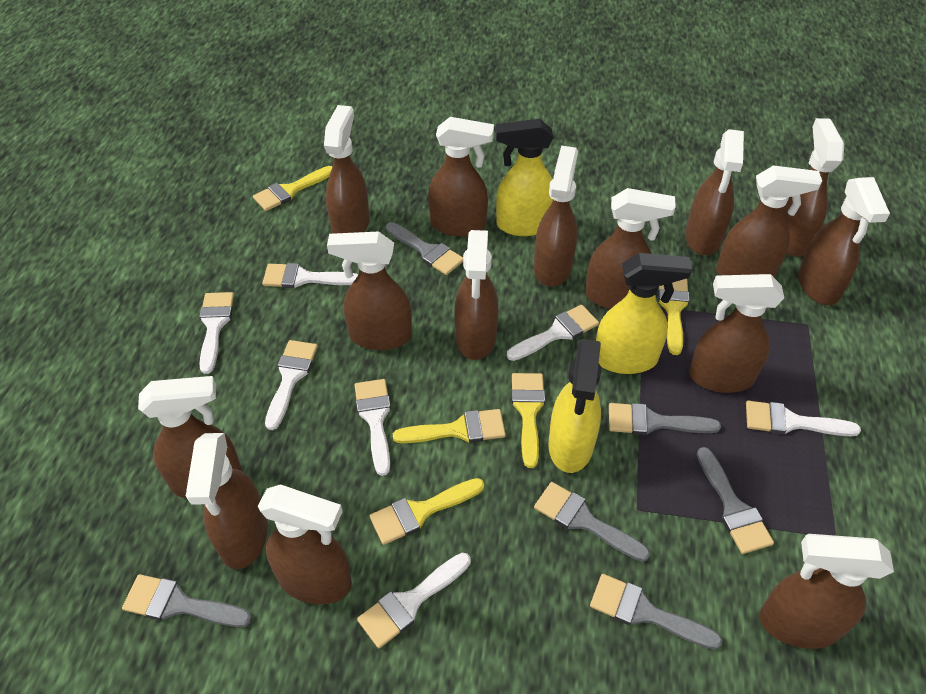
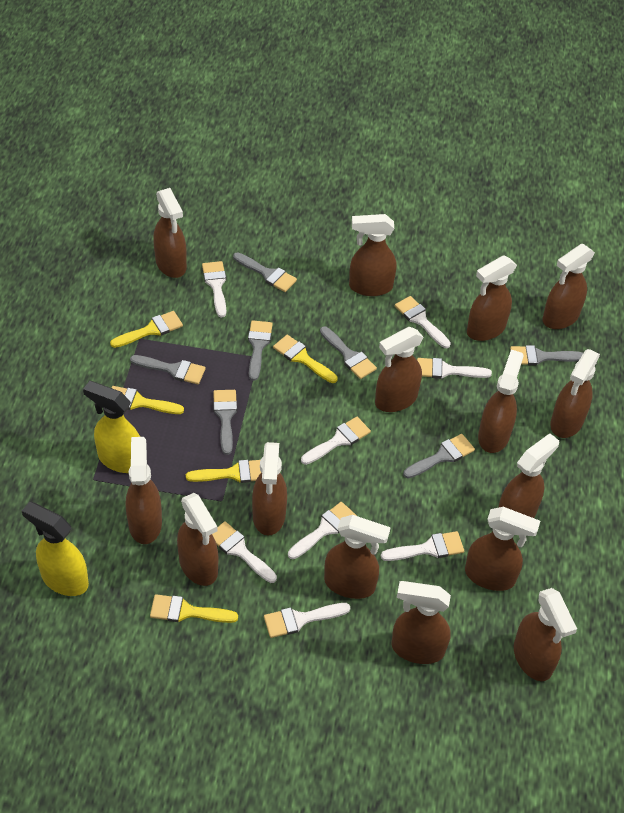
grey brush: 6 -> 7
white brush: 7 -> 8
yellow spray bottle: 3 -> 2

